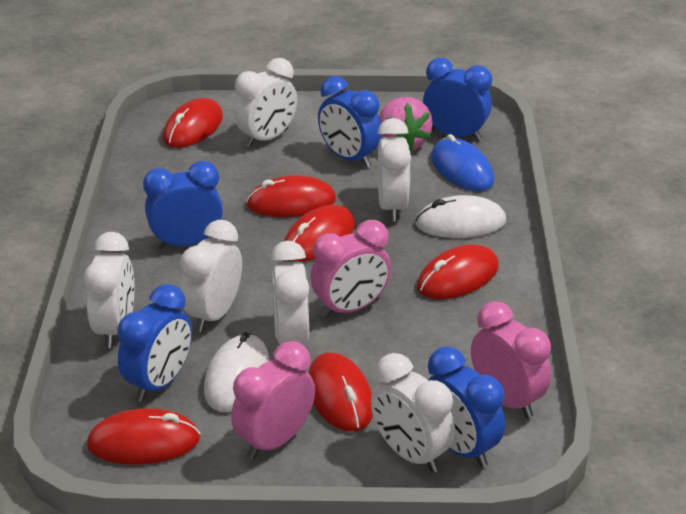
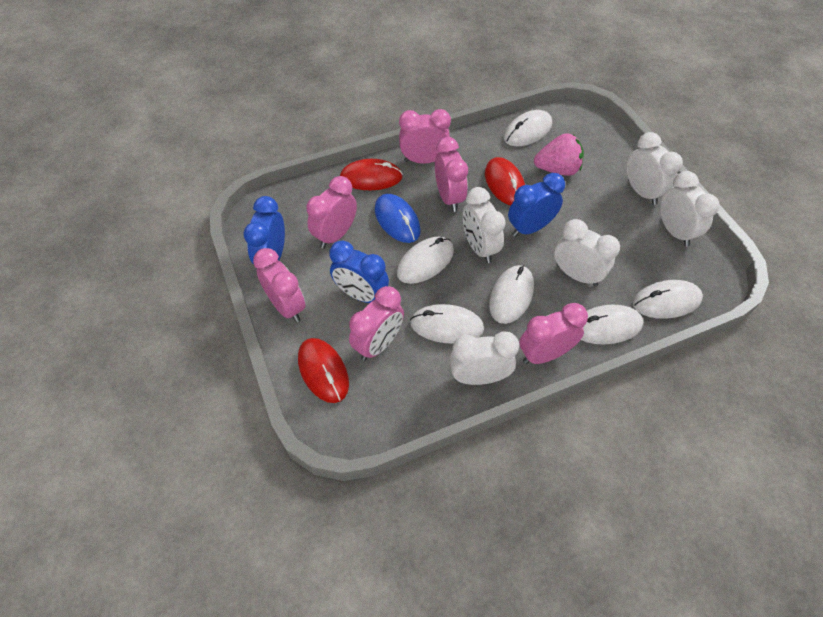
blue clock: 5 -> 3
pink clock: 3 -> 6
red mouse: 6 -> 3
white clock: 6 -> 5
white mouse: 2 -> 6

